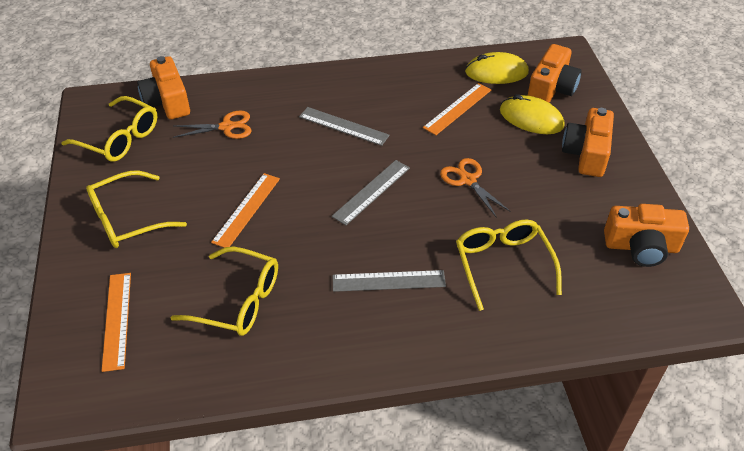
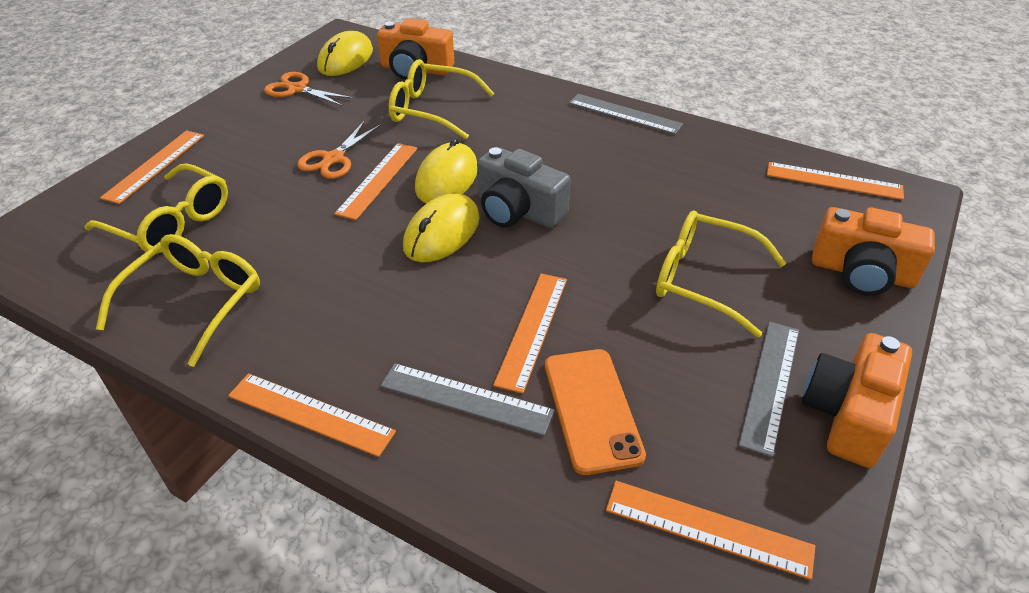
grey camera: 0 -> 1
orange camera: 4 -> 3
orange phone: 0 -> 1
orange ruler: 3 -> 6
yellow mouse: 2 -> 3

